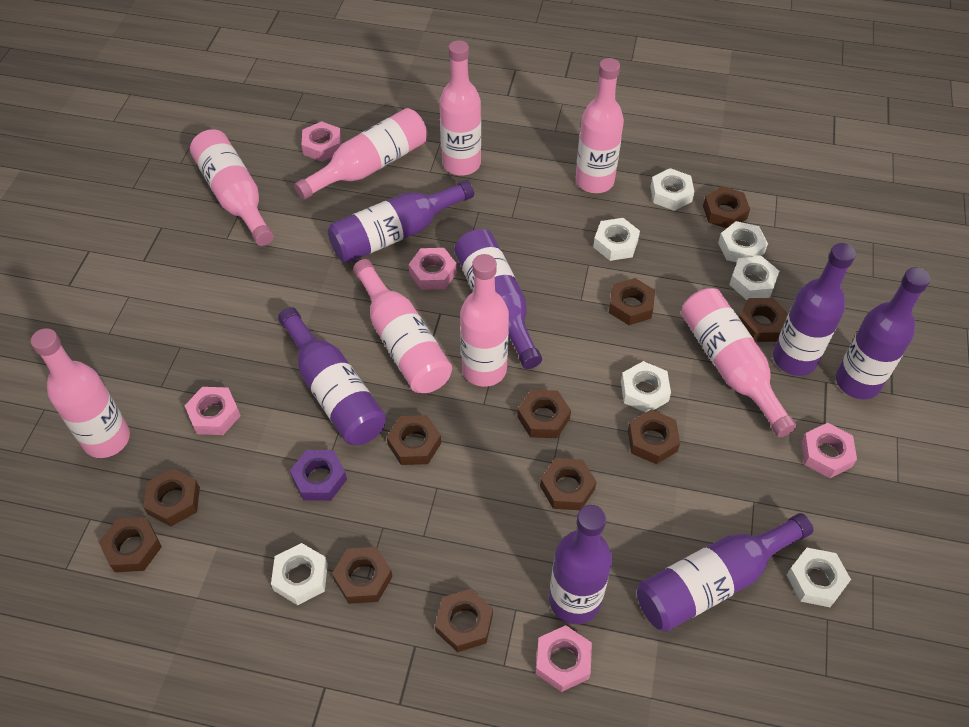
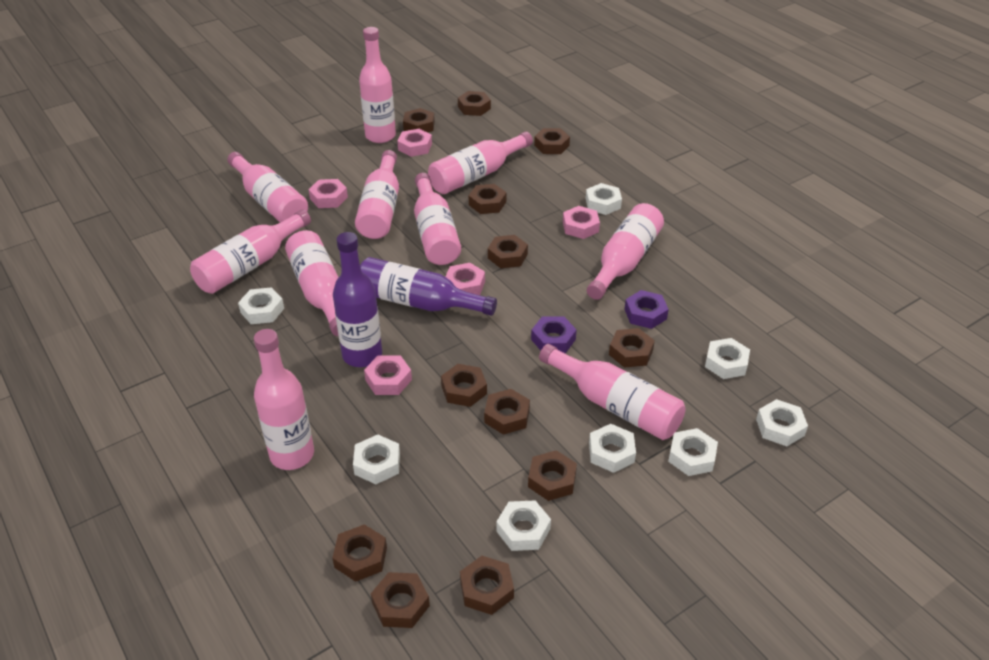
brown nut: 11 -> 12
pink bottle: 8 -> 10
purple bottle: 7 -> 2
purple nut: 1 -> 2
white nut: 7 -> 8

